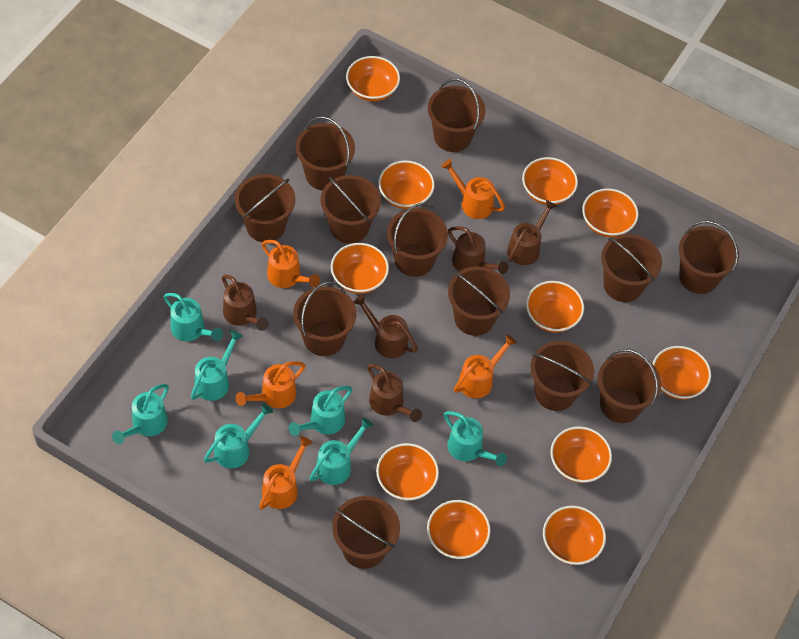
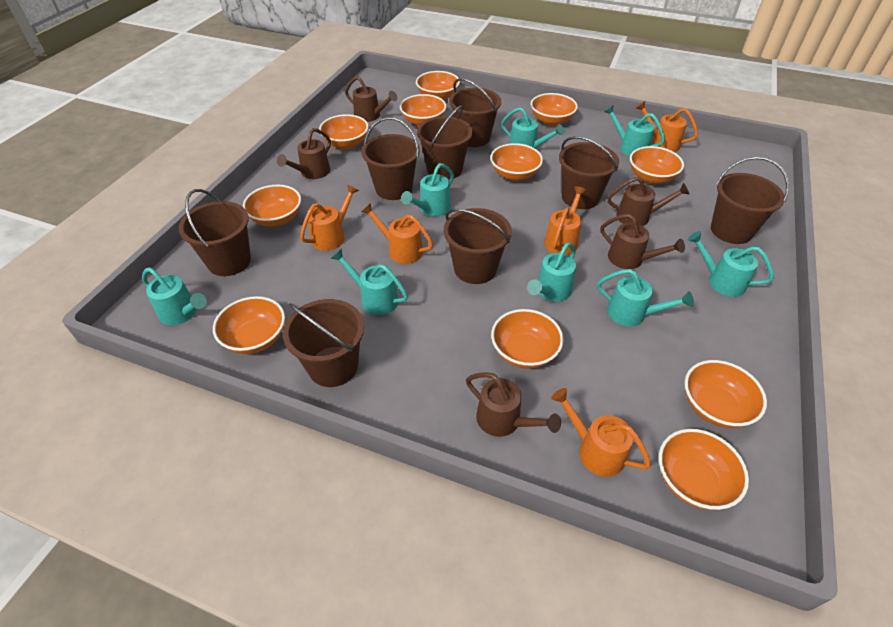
brown bucket: 12 -> 8
turquoise watering can: 7 -> 8

